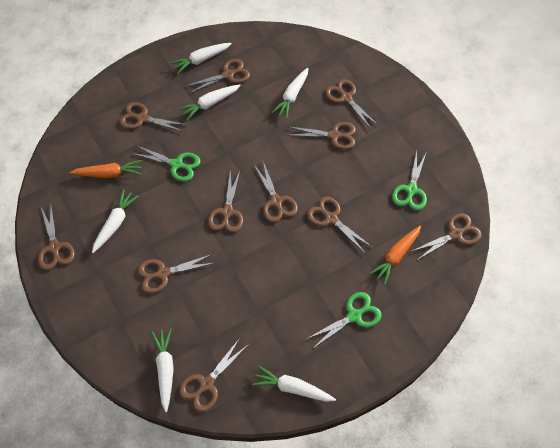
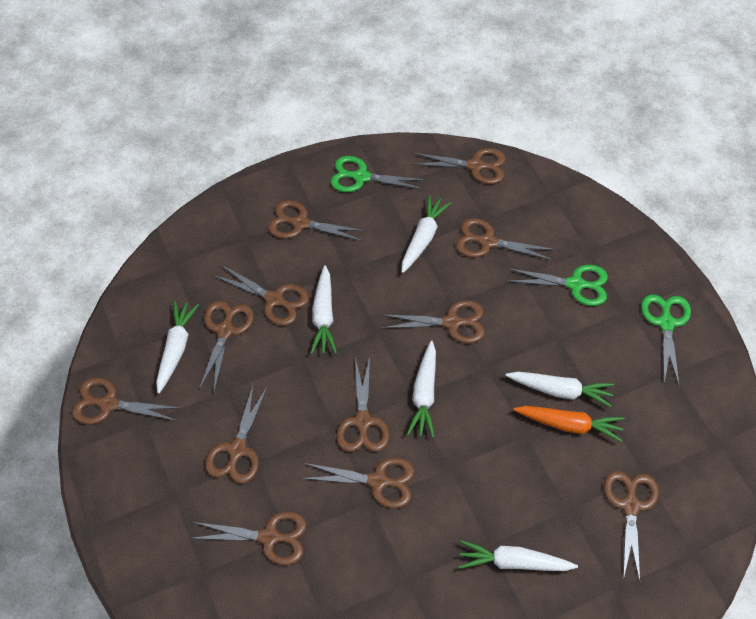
brown scissors: 11 -> 12
orange carrot: 2 -> 1

